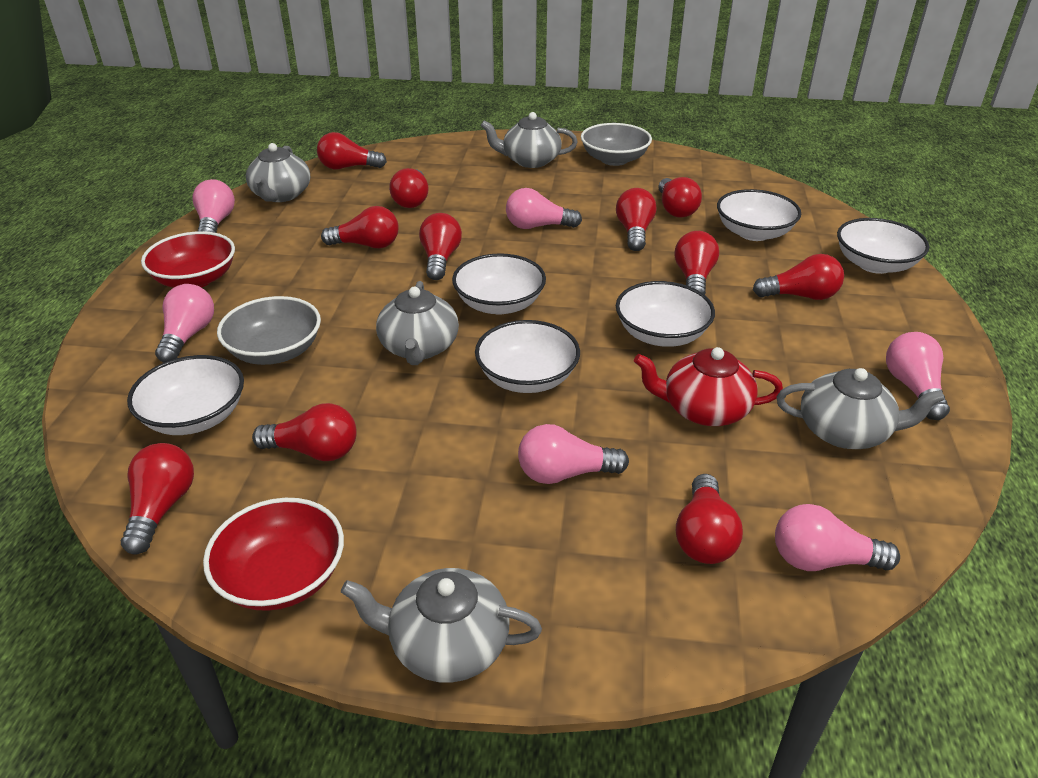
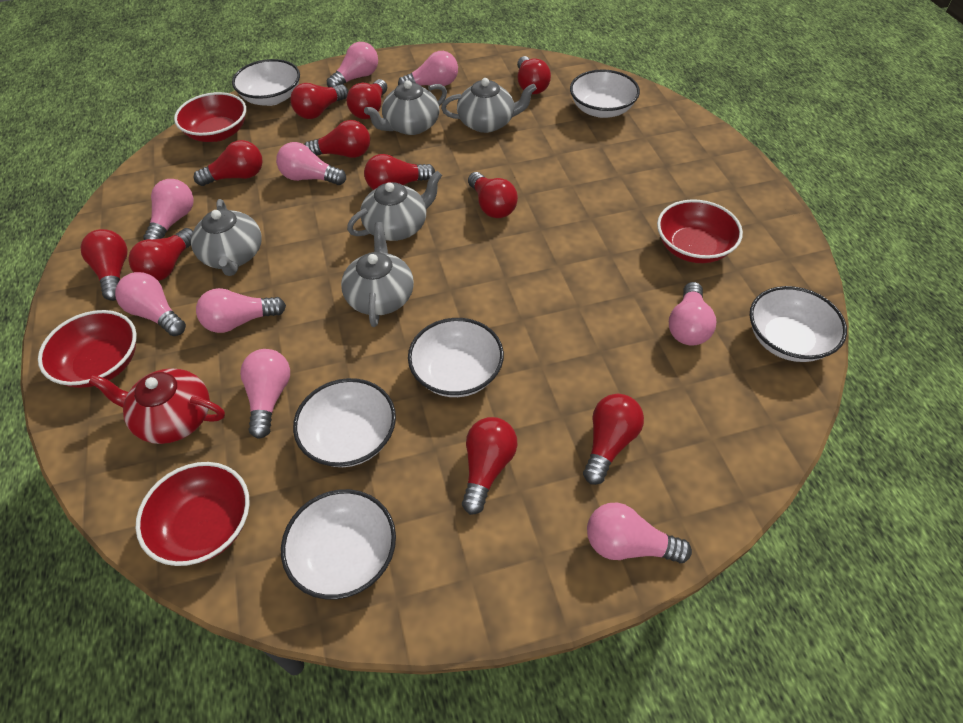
grey bowl: 2 -> 0
pink light bulb: 6 -> 9
red bowl: 2 -> 4

